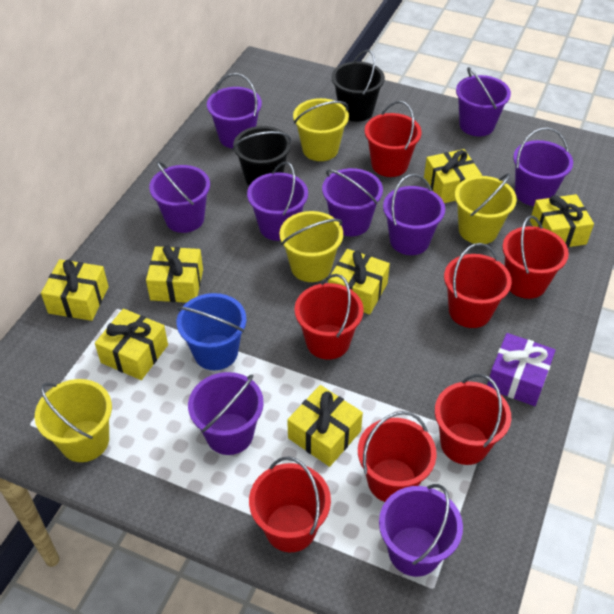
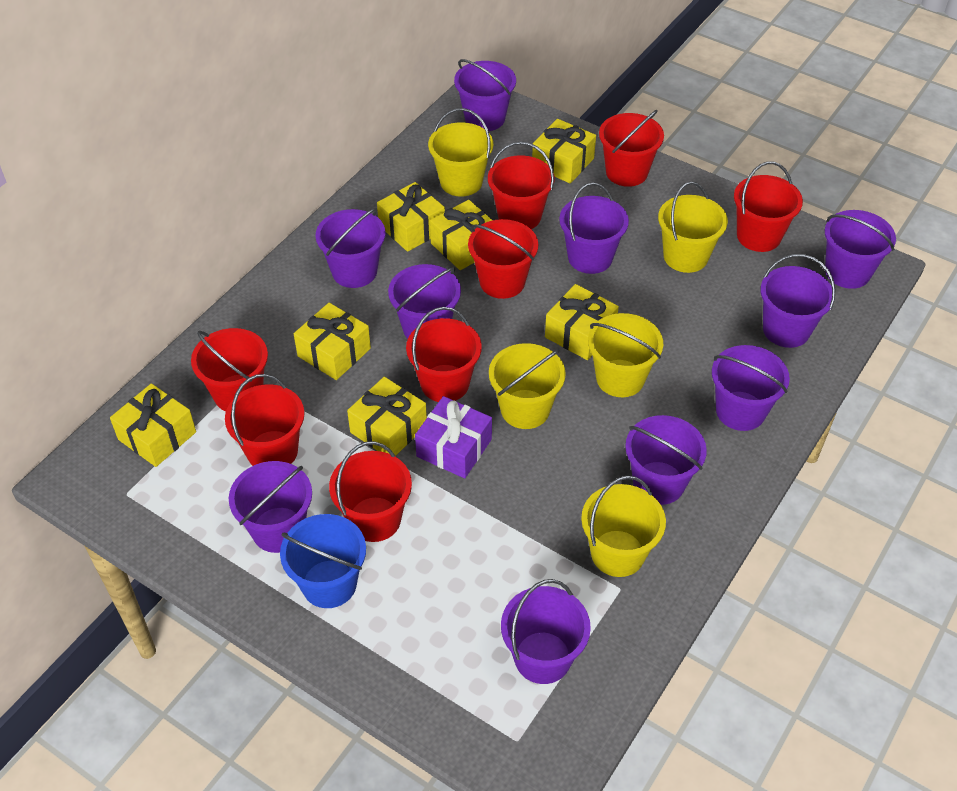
black bucket: 2 -> 0
purple bucket: 9 -> 10
red bucket: 7 -> 8
yellow bucket: 4 -> 5

